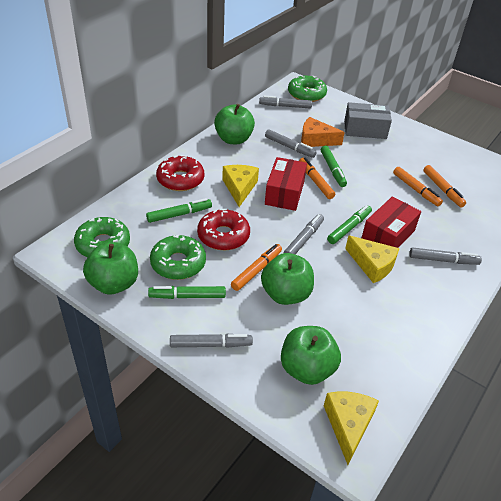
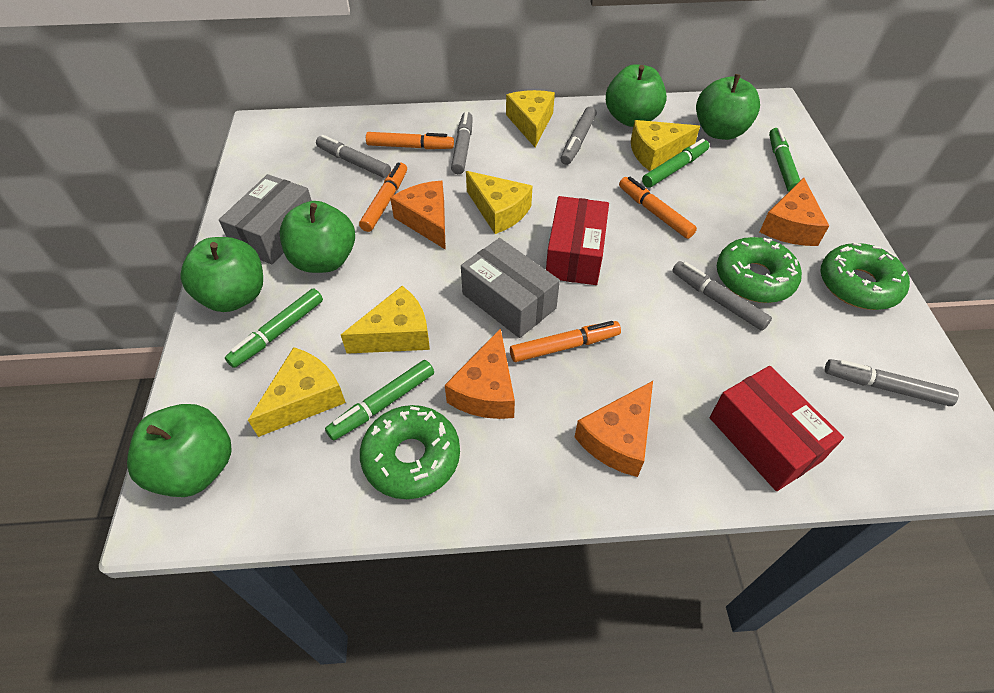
green apple: 4 -> 5
grey box: 1 -> 2
orange cheese: 1 -> 4
red donut: 2 -> 0
yellow cheese: 3 -> 5

